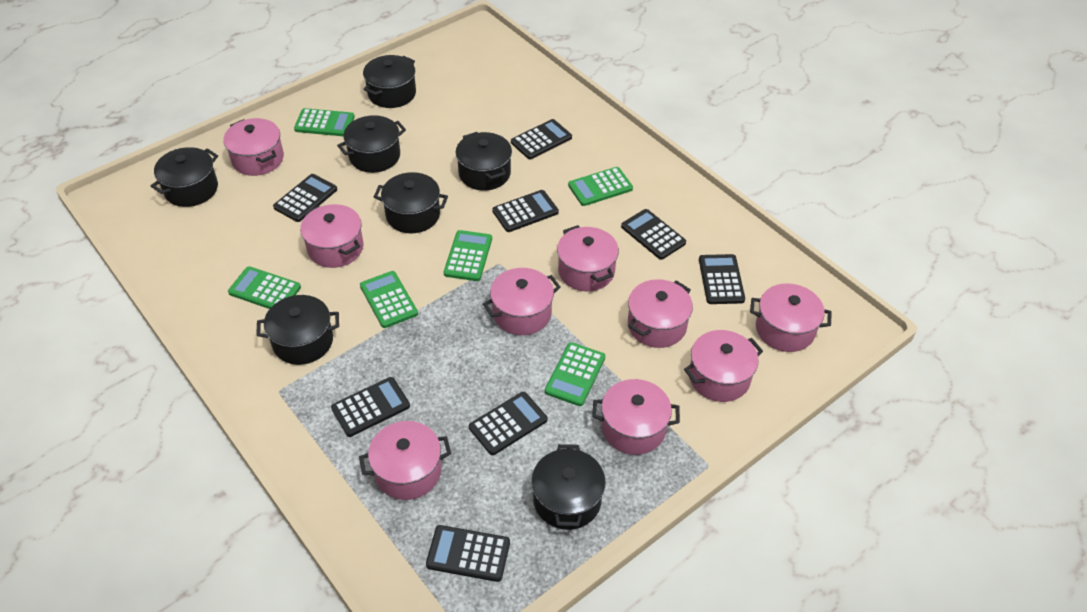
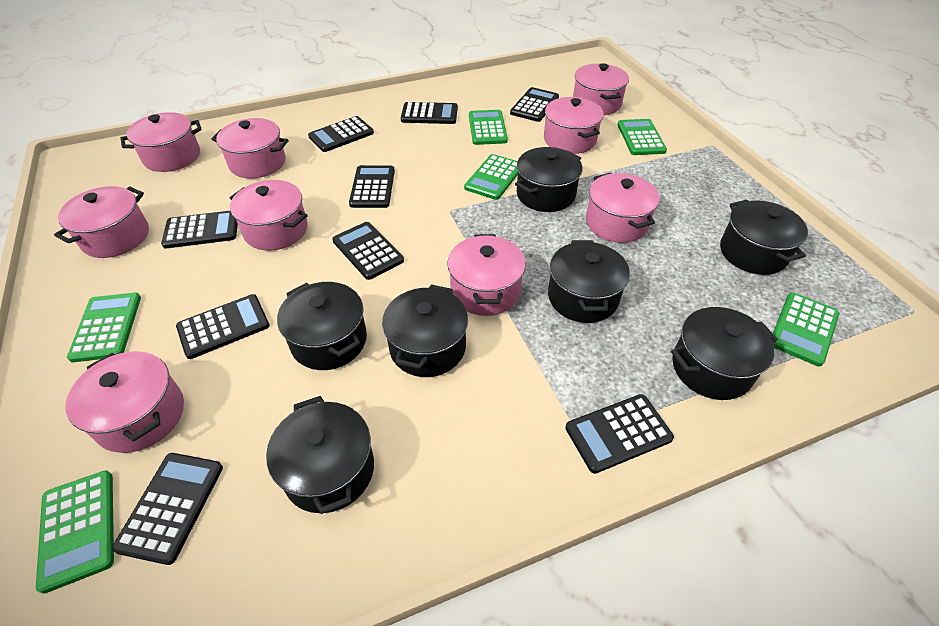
black calculator: 8 -> 9

